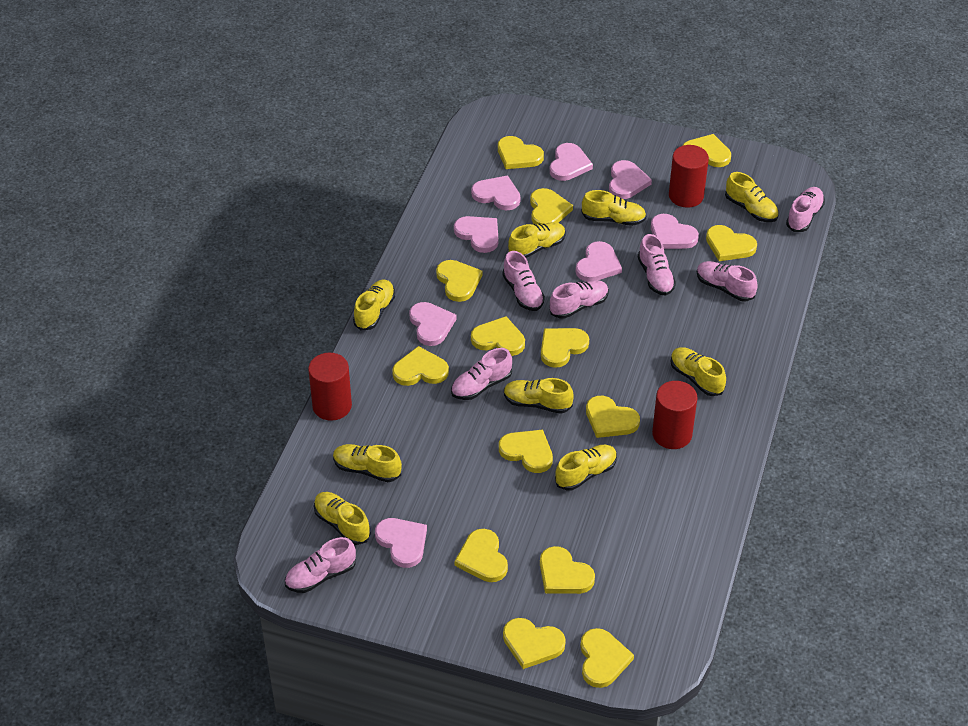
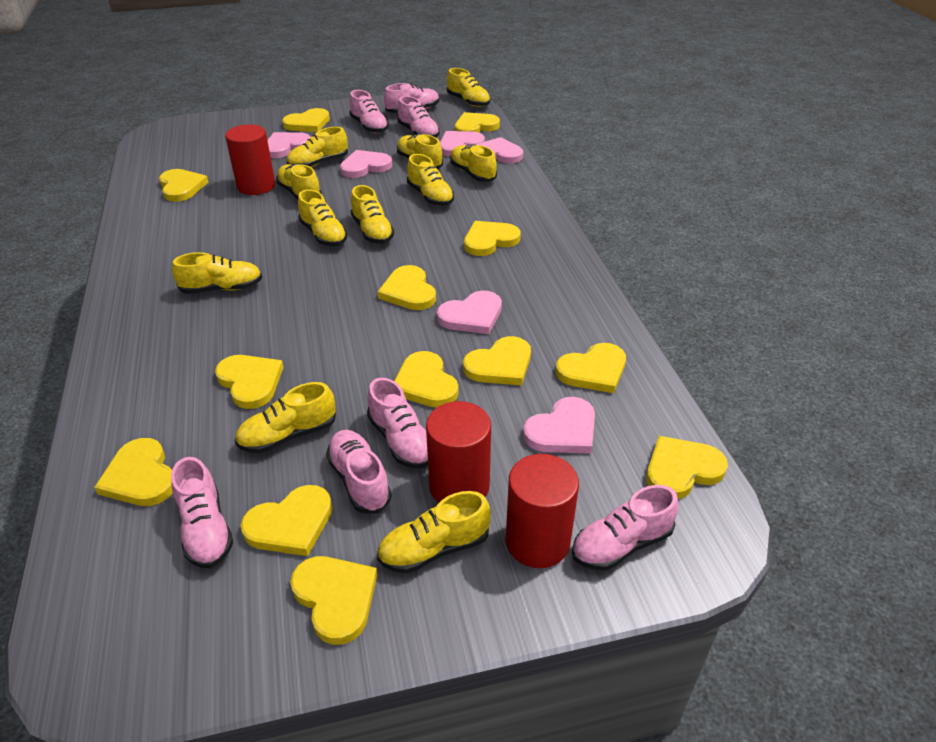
pink heart: 8 -> 6
yellow heart: 14 -> 13
yellow shoe: 9 -> 11

